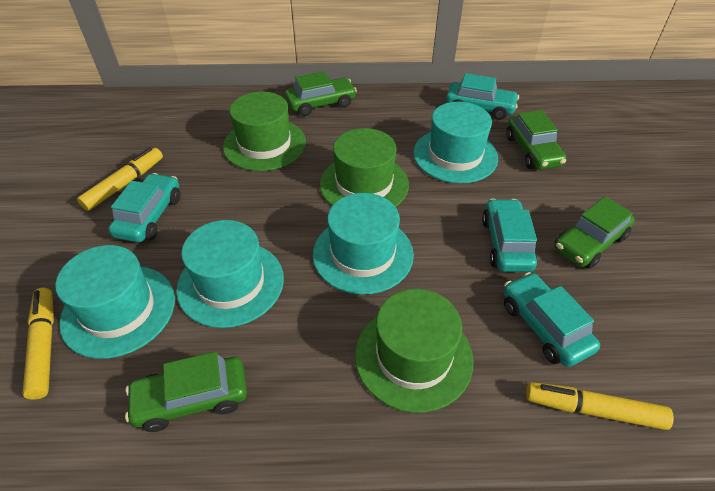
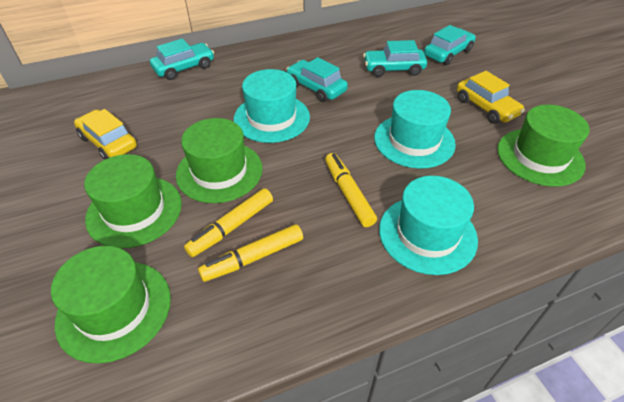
green car: 4 -> 0
green hat: 3 -> 4
turquoise hat: 4 -> 3
yellow car: 0 -> 2

